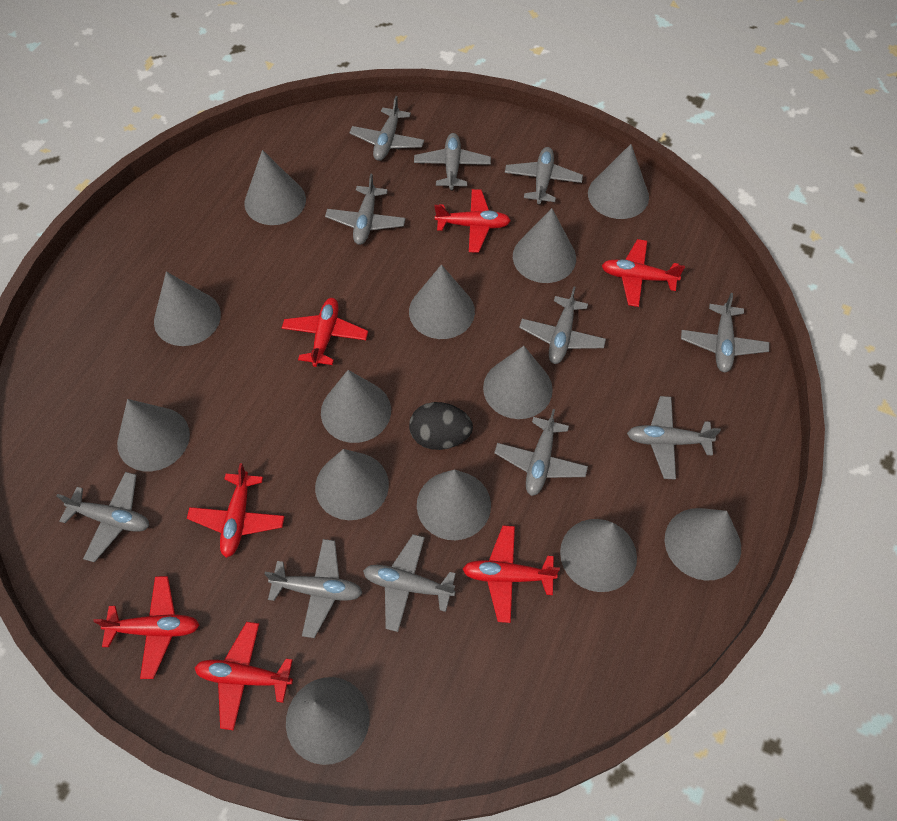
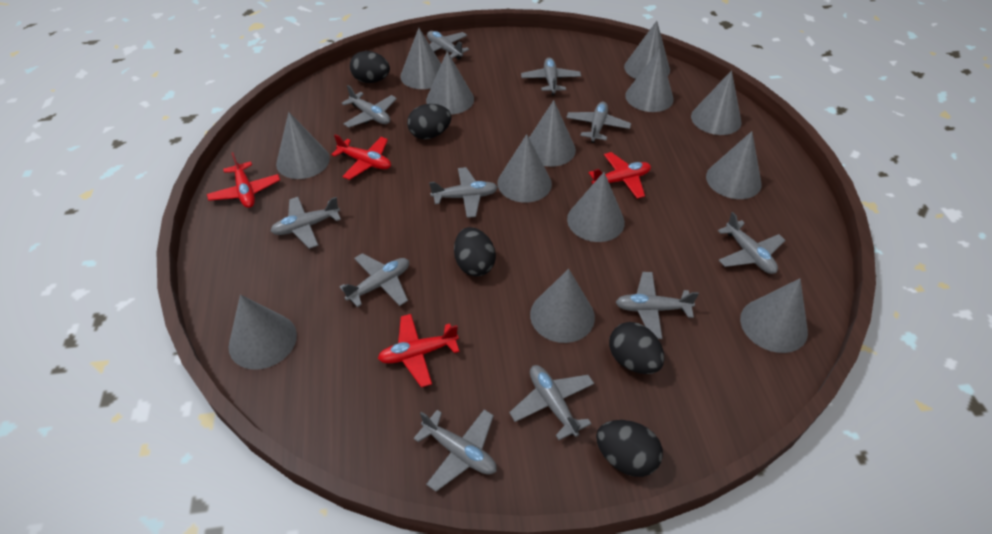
black egg: 1 -> 5
red plane: 7 -> 4

